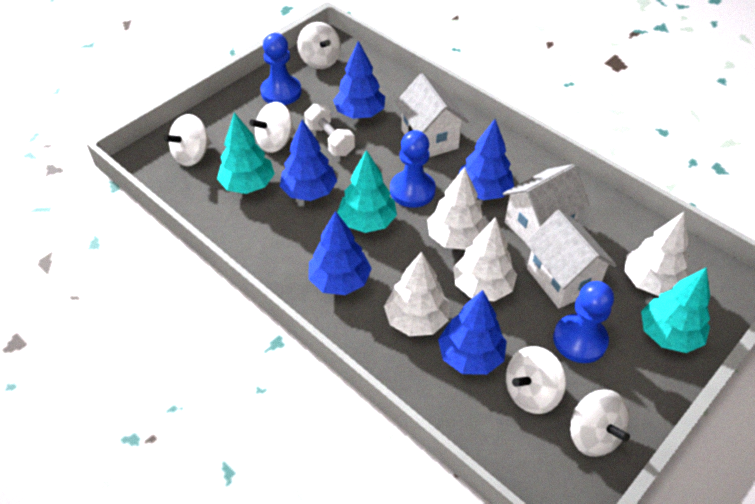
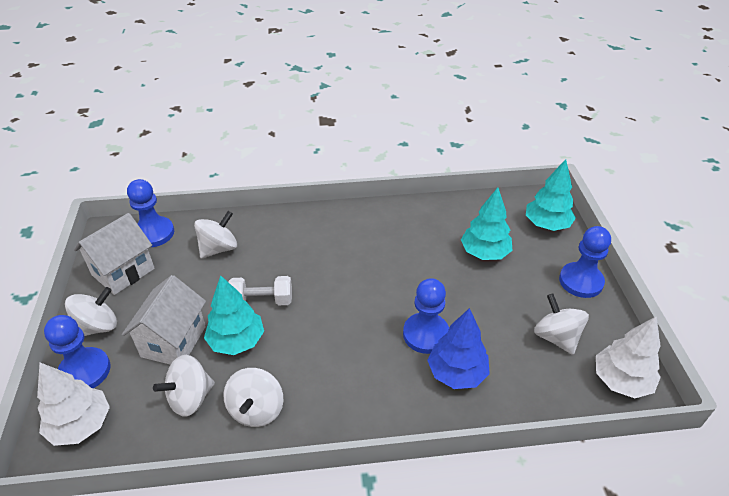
blue pawn: 3 -> 4
blue tree: 5 -> 1
white house: 3 -> 2
white tree: 4 -> 2

